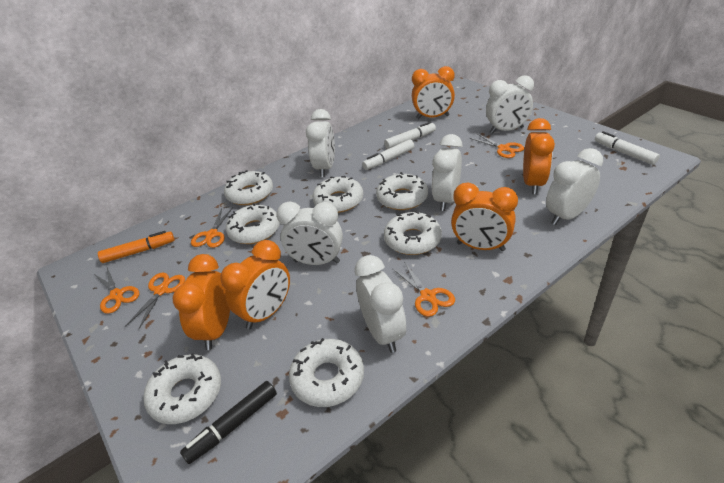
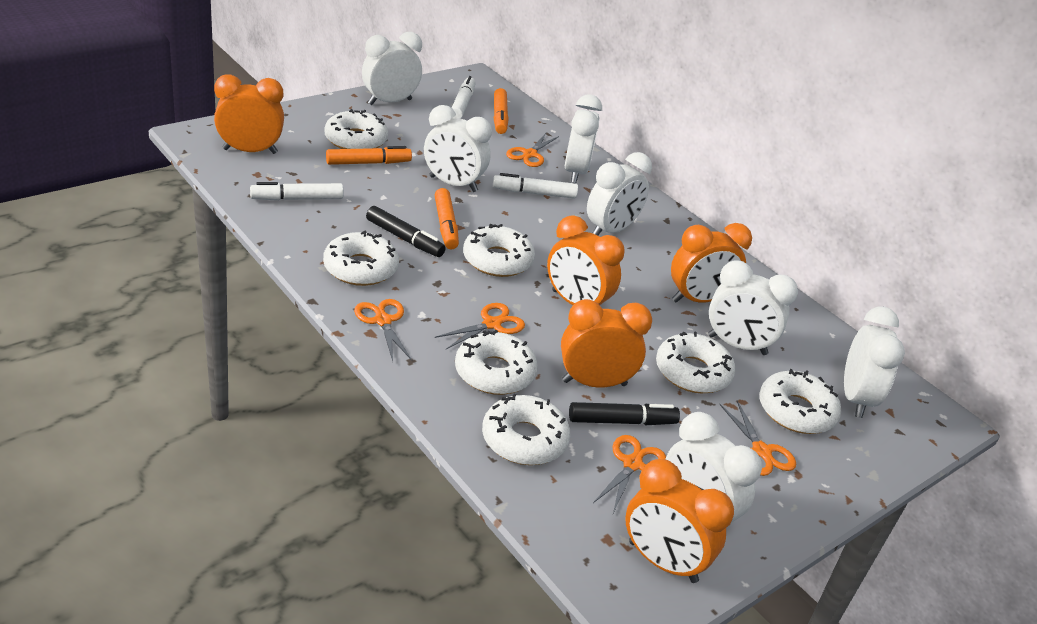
black marker: 1 -> 2
orange marker: 1 -> 3
white clock: 6 -> 7

